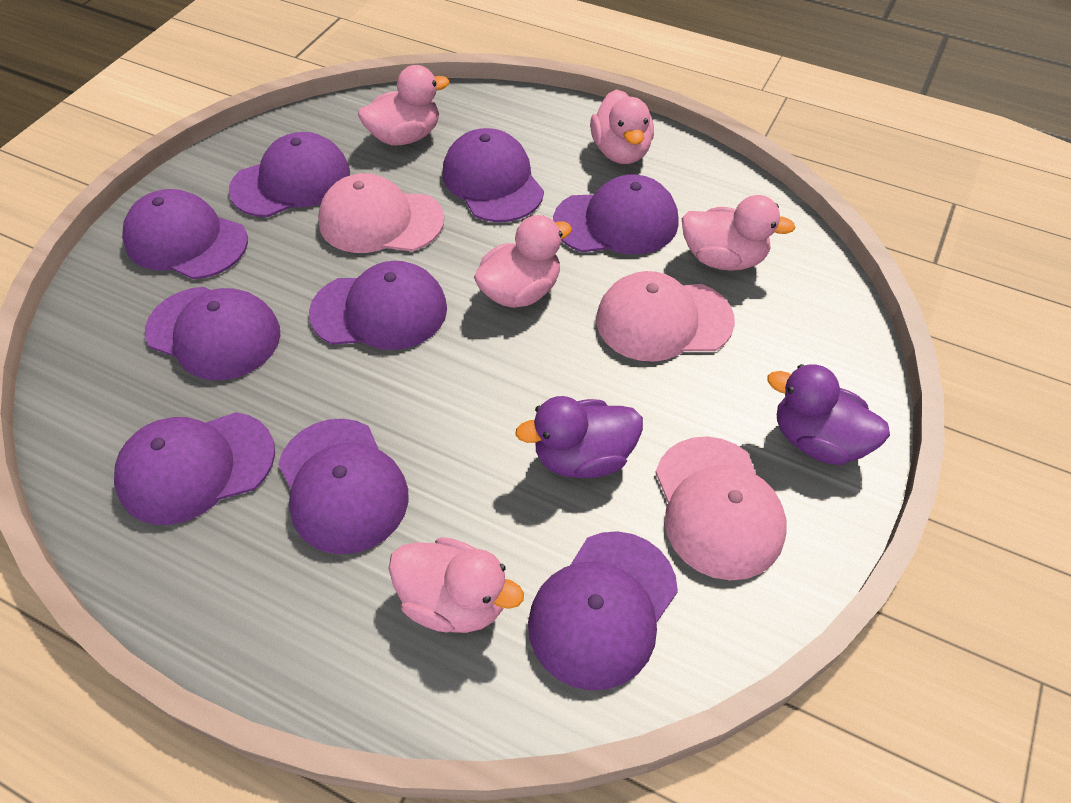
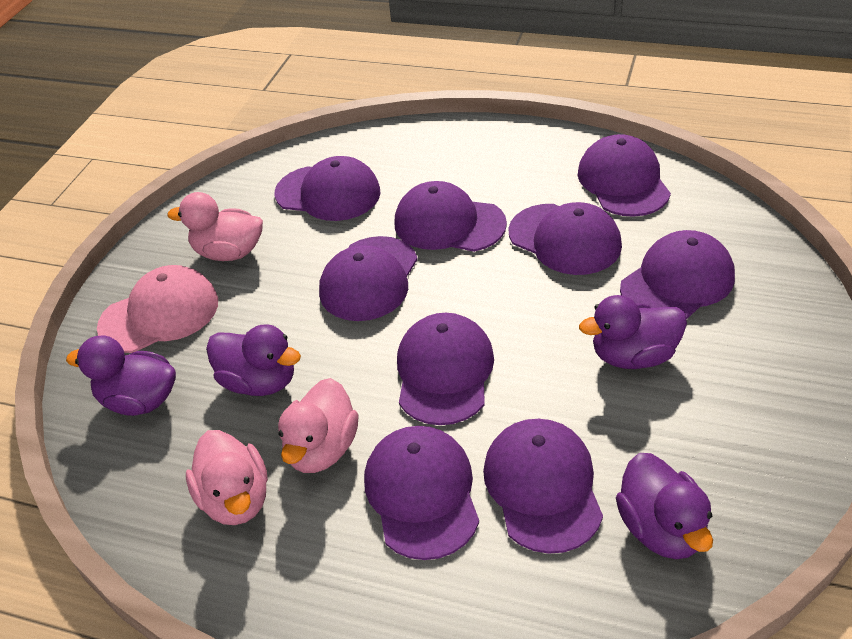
pink cap: 3 -> 1
pink duck: 5 -> 3
purple duck: 2 -> 4

